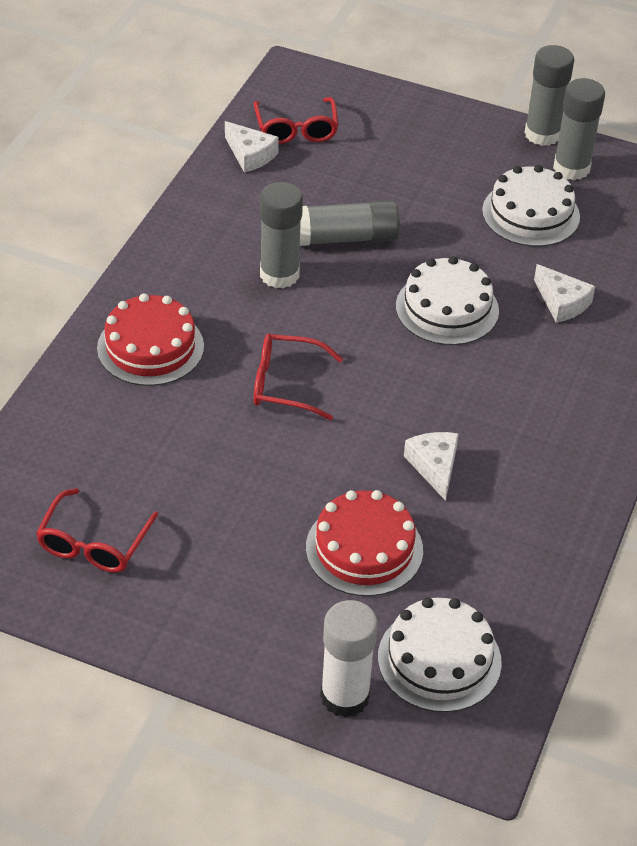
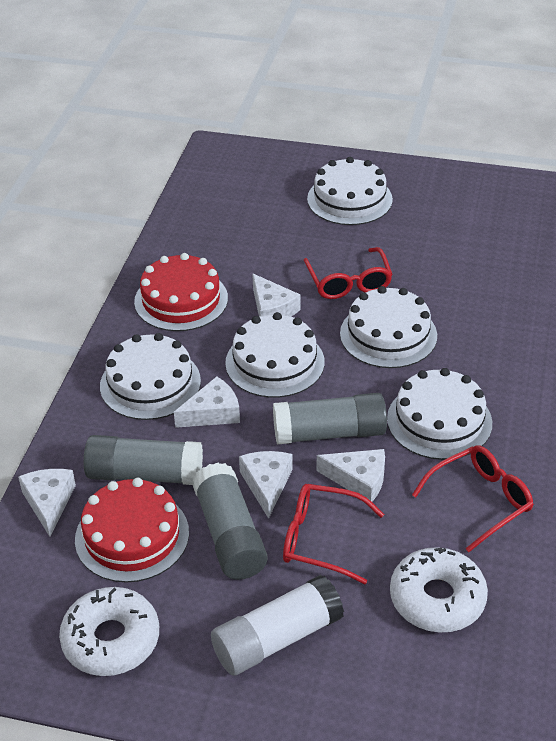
grey glue stick: 4 -> 3
white cake: 3 -> 5
white cheese: 3 -> 5
white donut: 0 -> 2

